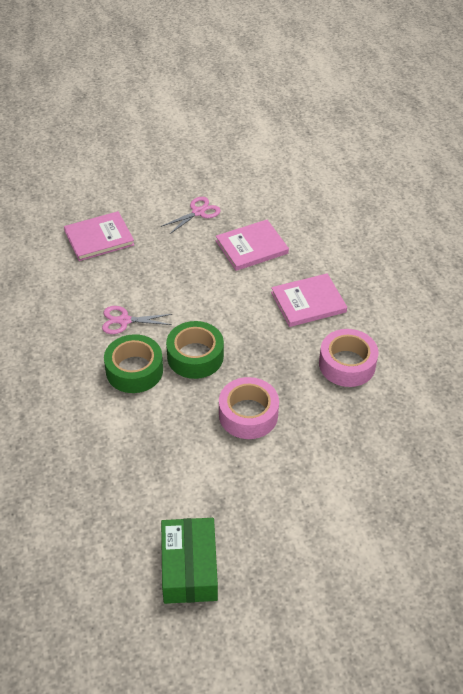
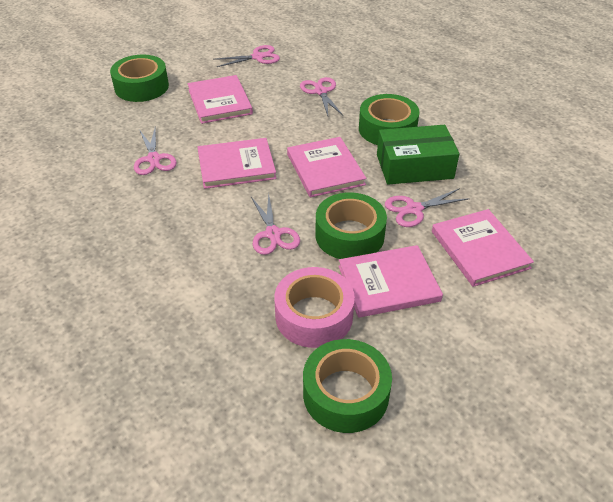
green tape: 2 -> 4
pink book: 3 -> 5
pink scissors: 2 -> 5
pink tape: 2 -> 1

